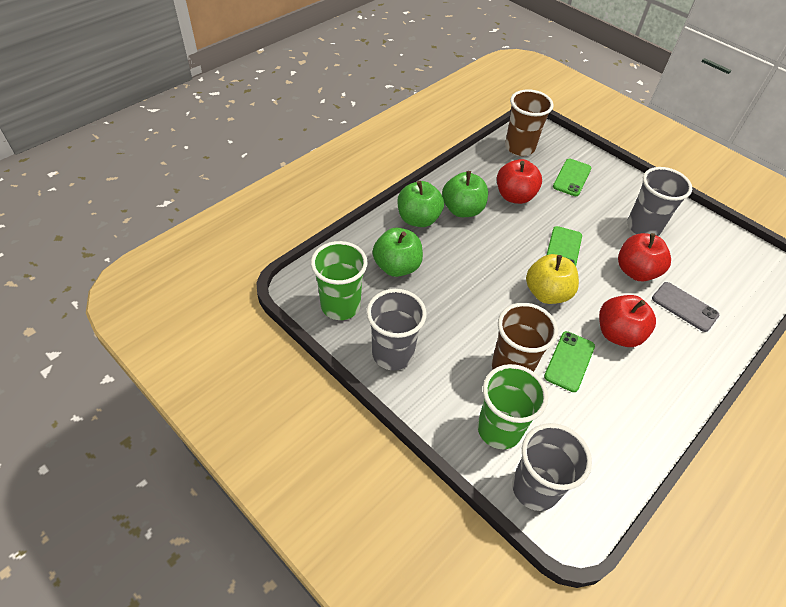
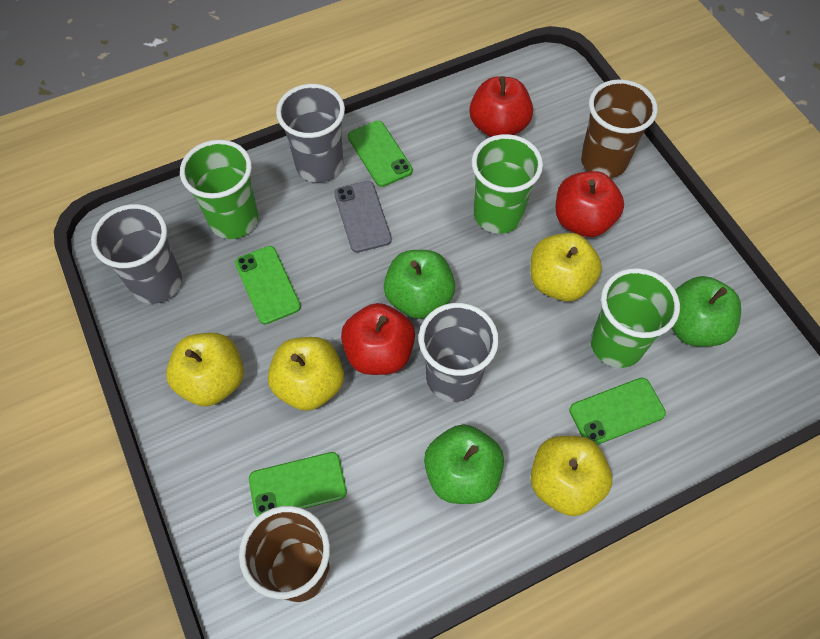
green cup: 2 -> 3
green phone: 3 -> 4
yellow apple: 1 -> 4

